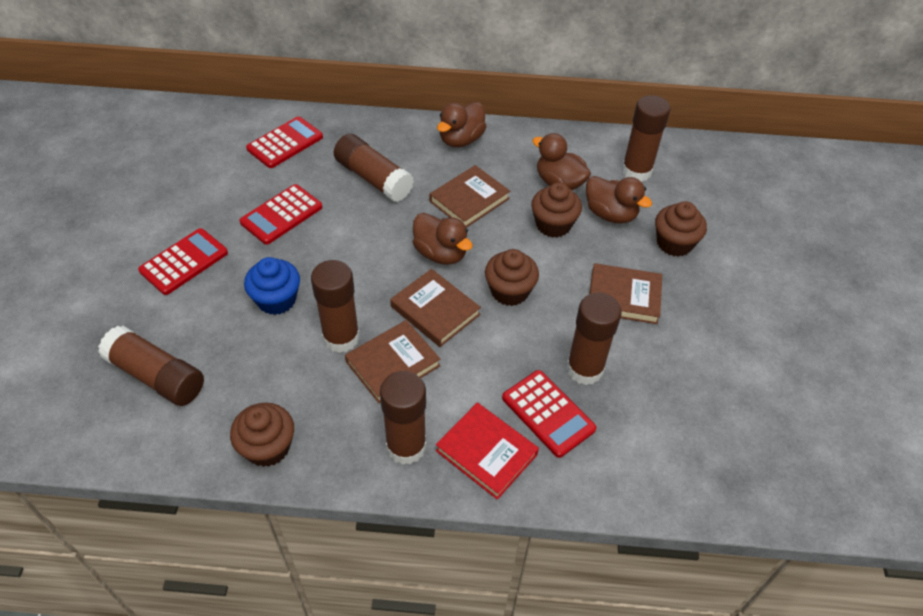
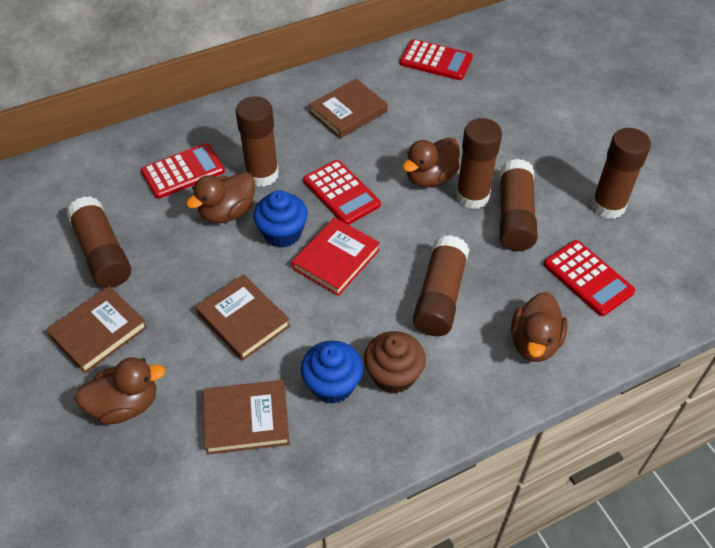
blue cupcake: 1 -> 2
brown cupcake: 4 -> 1

